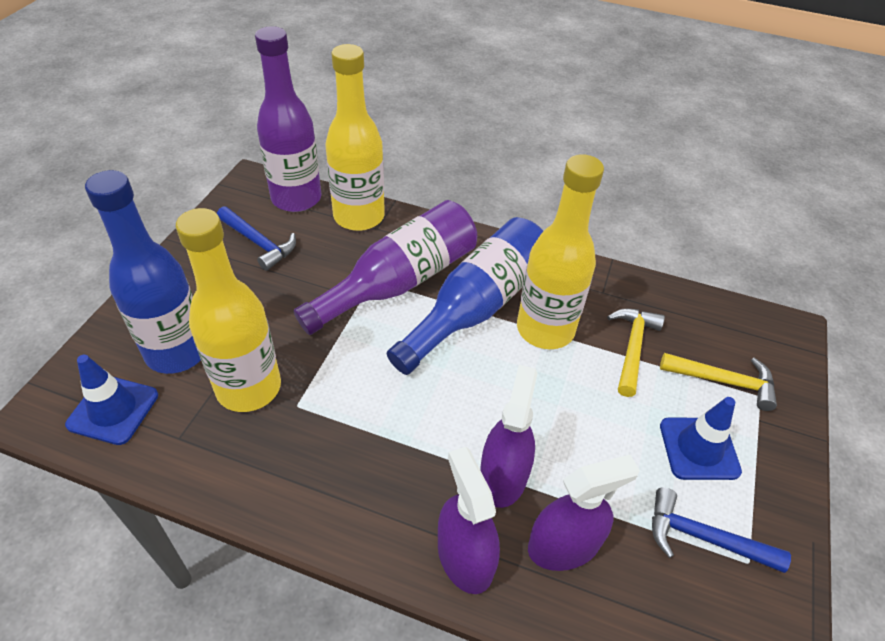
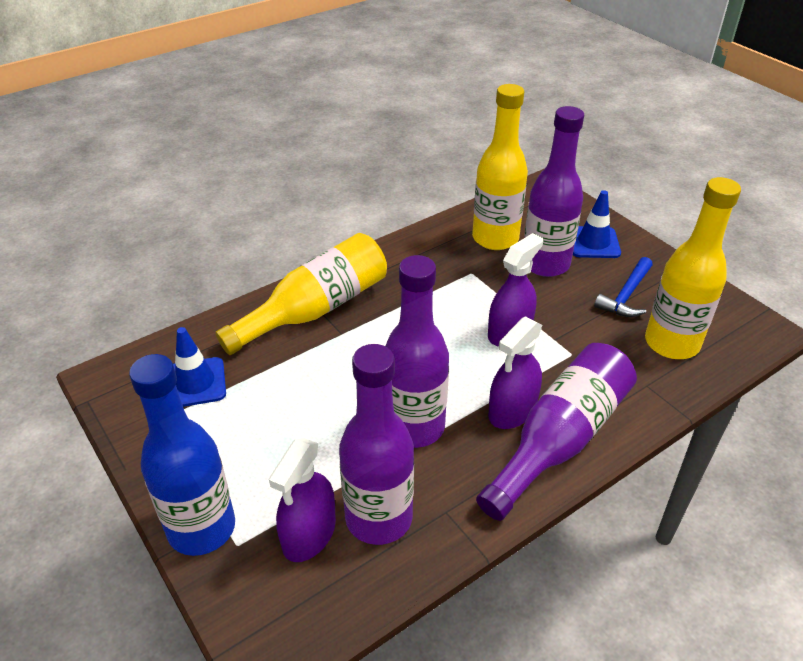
blue bottle: 2 -> 1
blue hammer: 2 -> 1
purple bottle: 2 -> 4
yellow hammer: 2 -> 0

